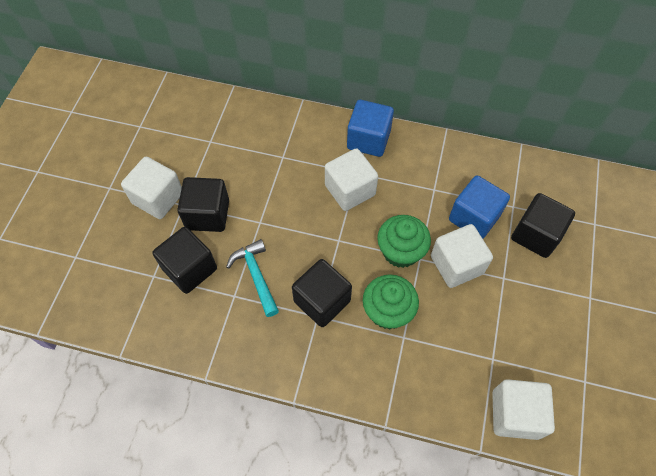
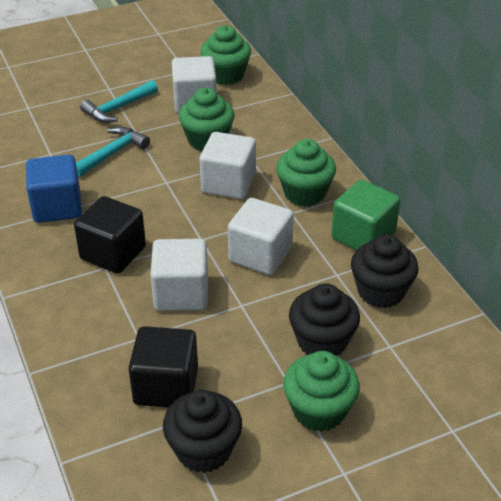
black cube: 4 -> 2
black cupcake: 0 -> 3
blue cube: 2 -> 1
green cube: 0 -> 1
green cupcake: 2 -> 4
turquoise hammer: 1 -> 2

